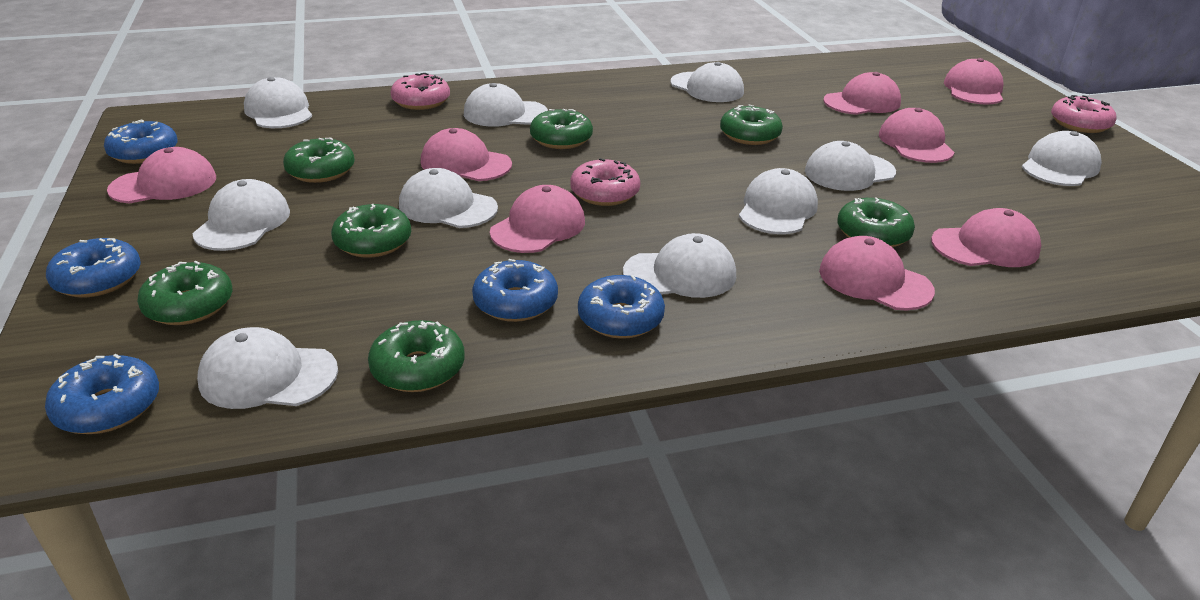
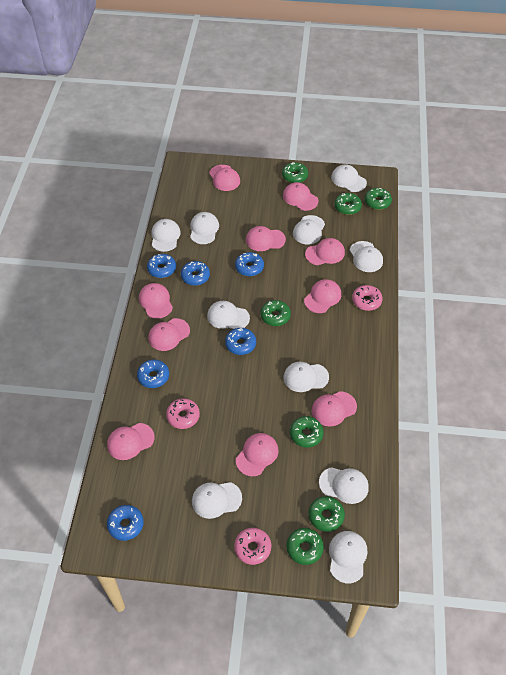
blue donut: 5 -> 6
pink cap: 8 -> 10

